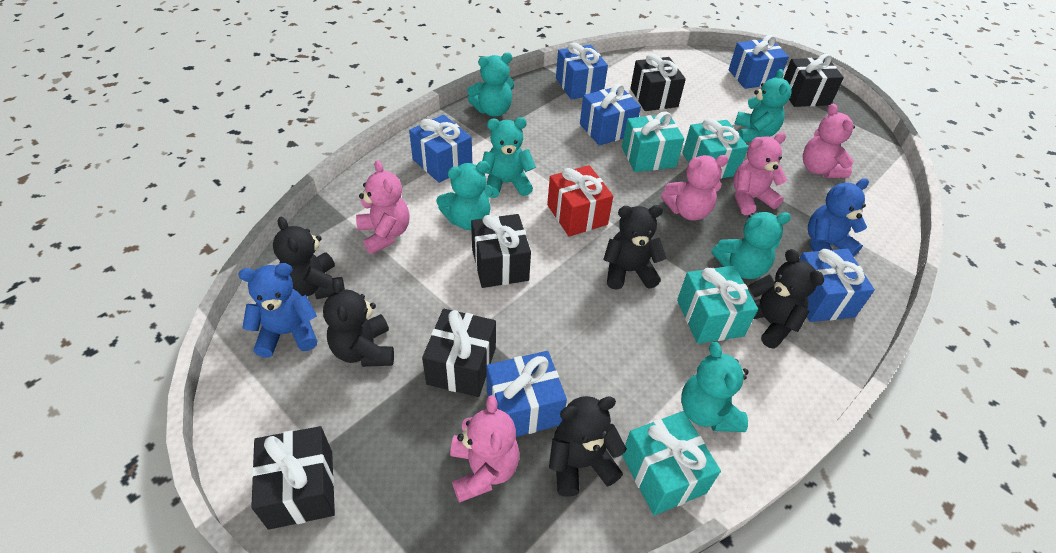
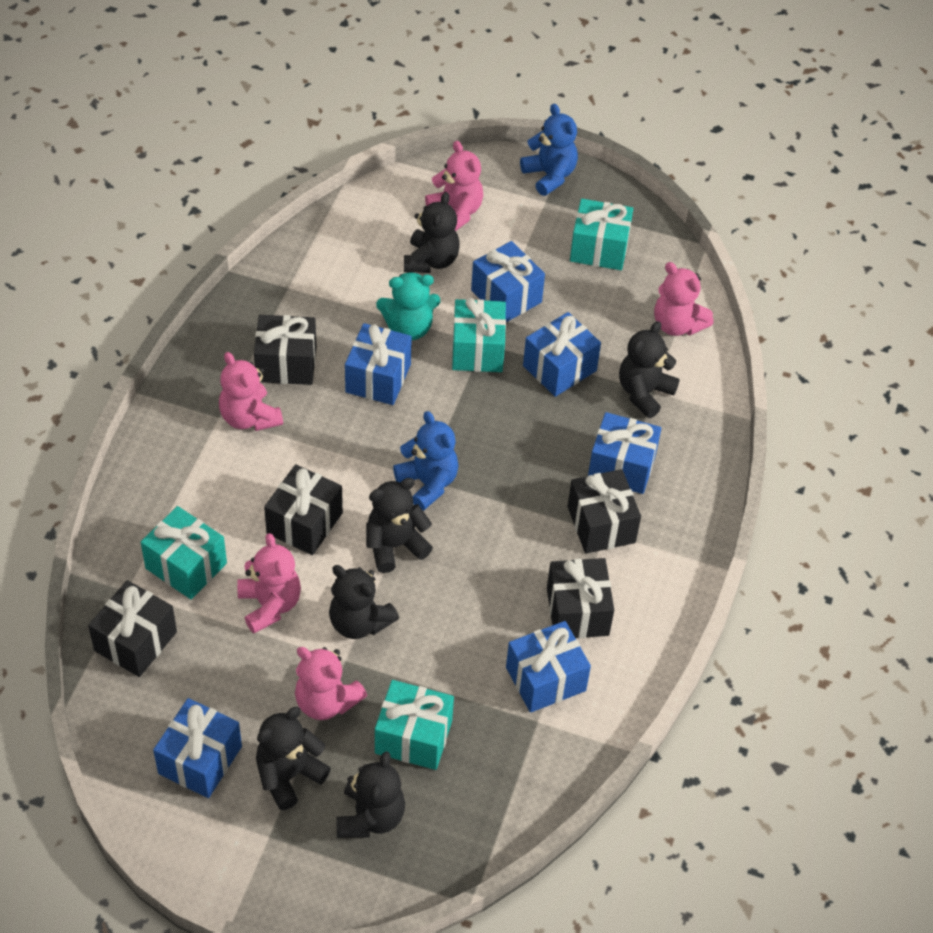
black teddy bear: 5 -> 6
red gift: 1 -> 0
turquoise teddy bear: 6 -> 1

